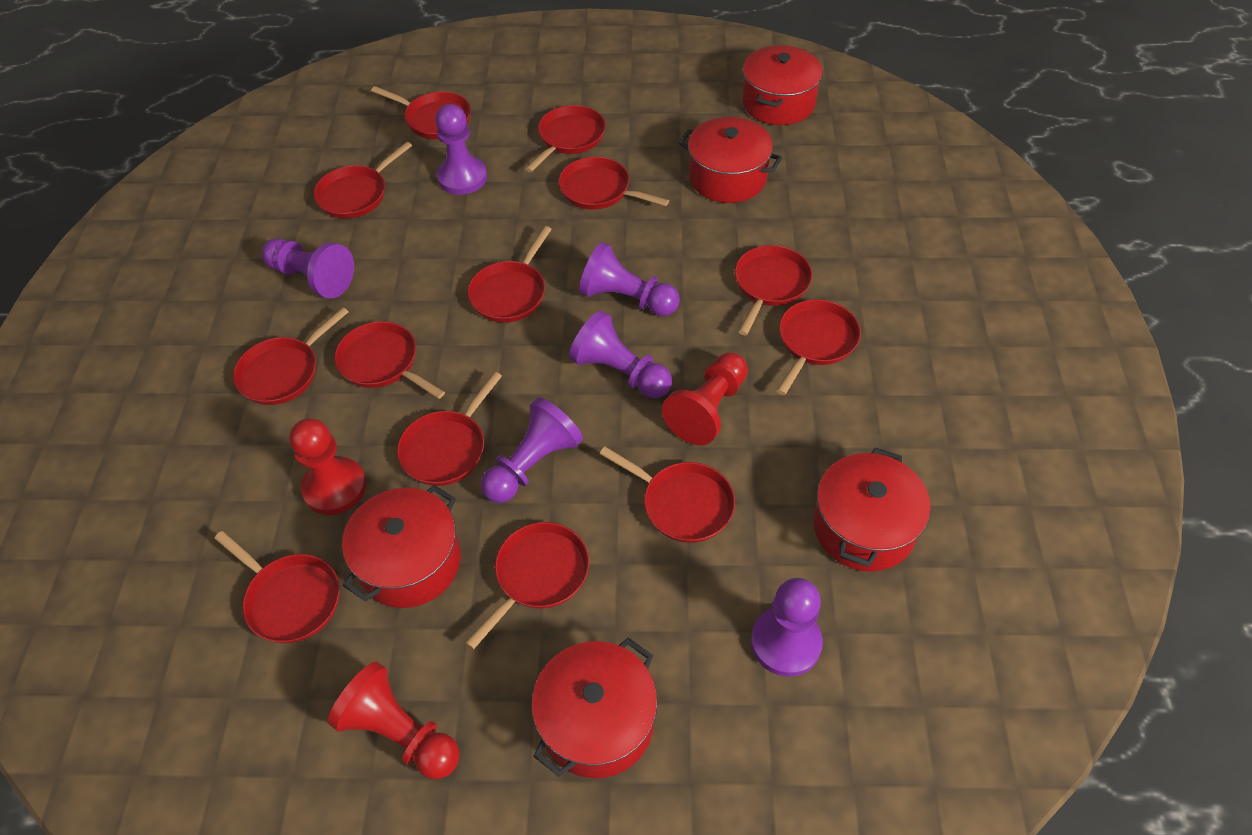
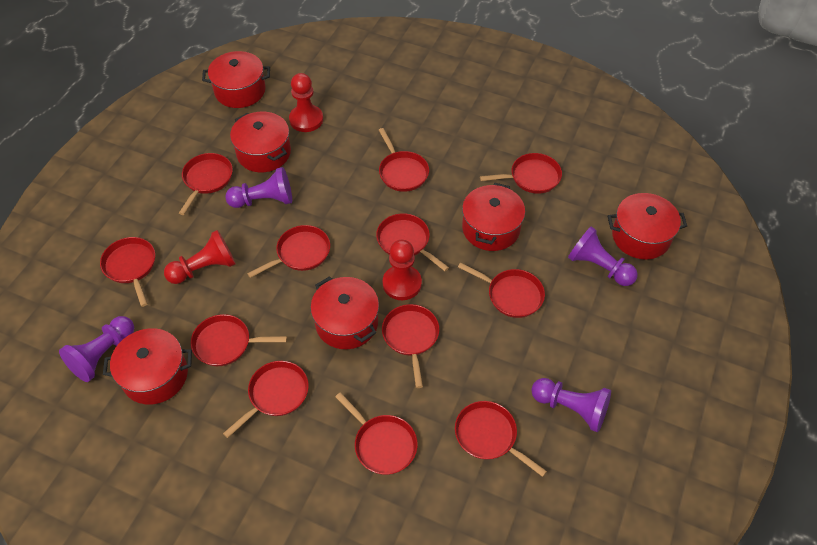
purple pawn: 6 -> 4
red pan: 13 -> 12
red pot: 5 -> 6

